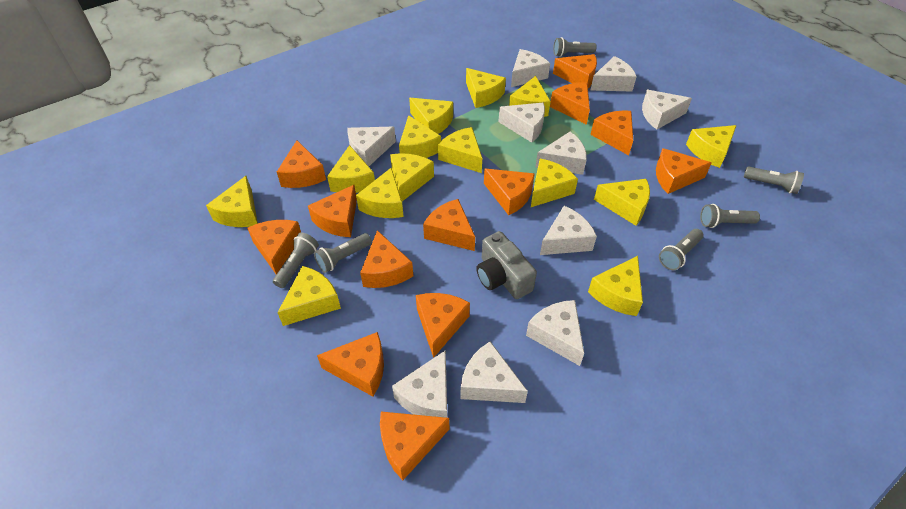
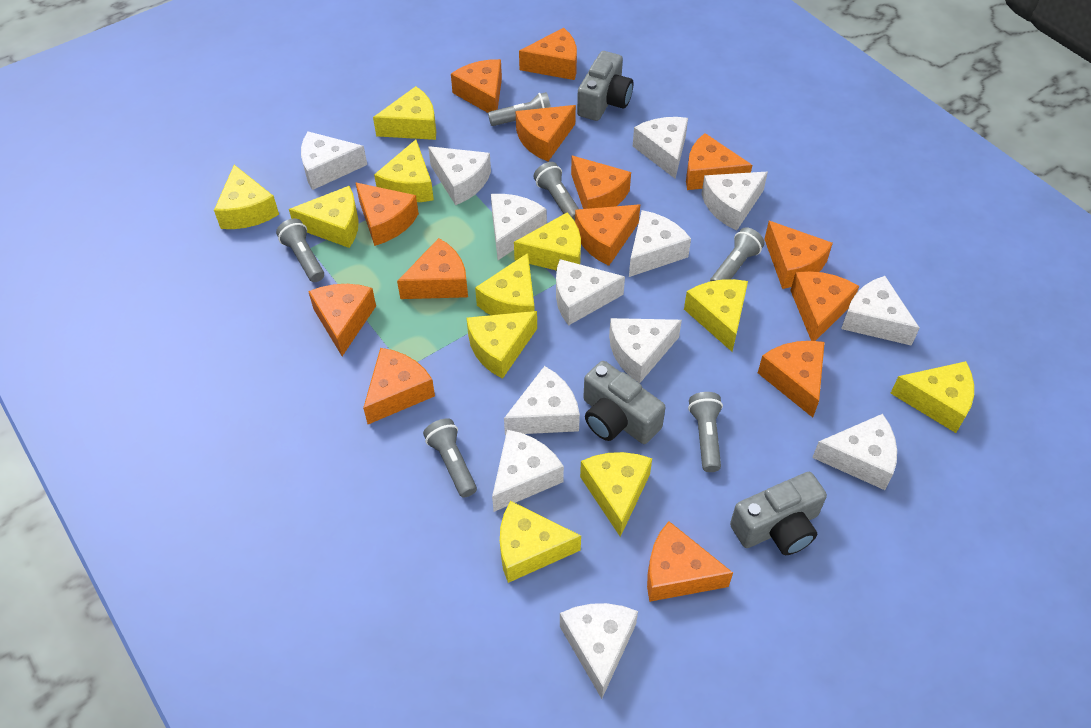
grey camera: 1 -> 3
orange cheese: 13 -> 14
white cheese: 10 -> 13
yellow cheese: 14 -> 11

